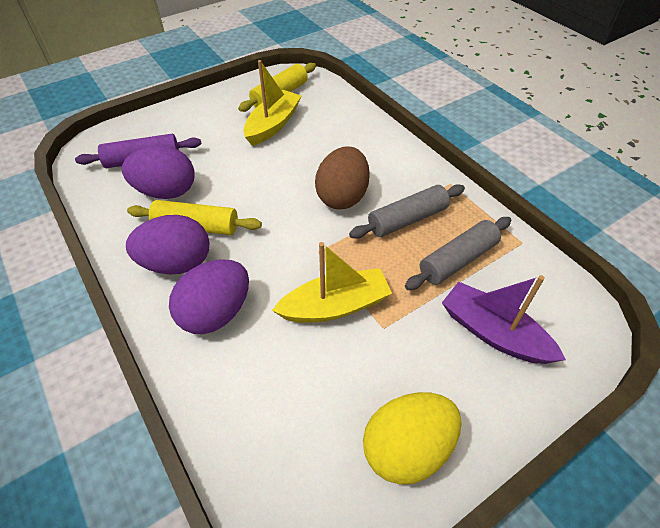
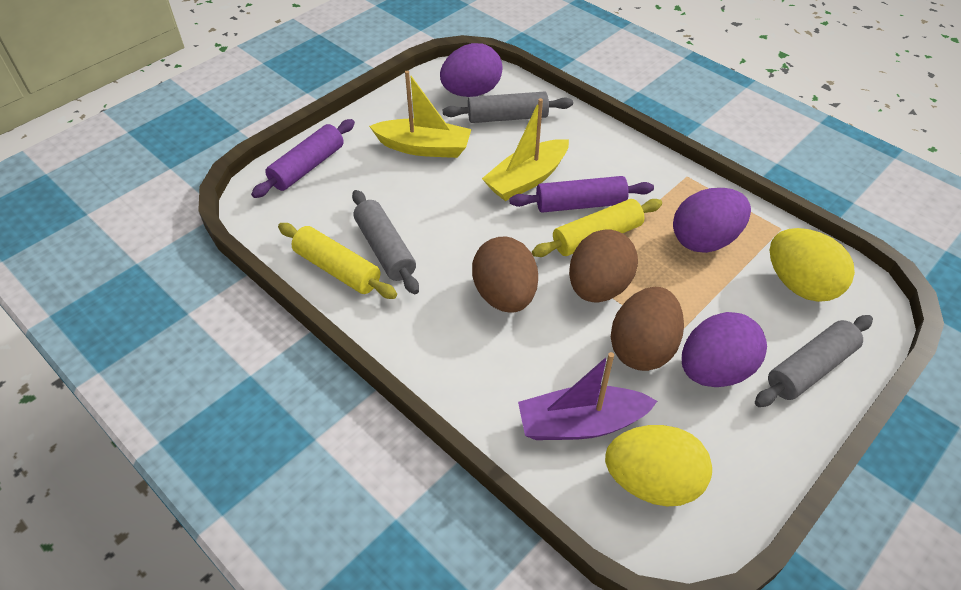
brown egg: 1 -> 3
grey rolling pin: 2 -> 3
purple rolling pin: 1 -> 2
yellow egg: 1 -> 2

